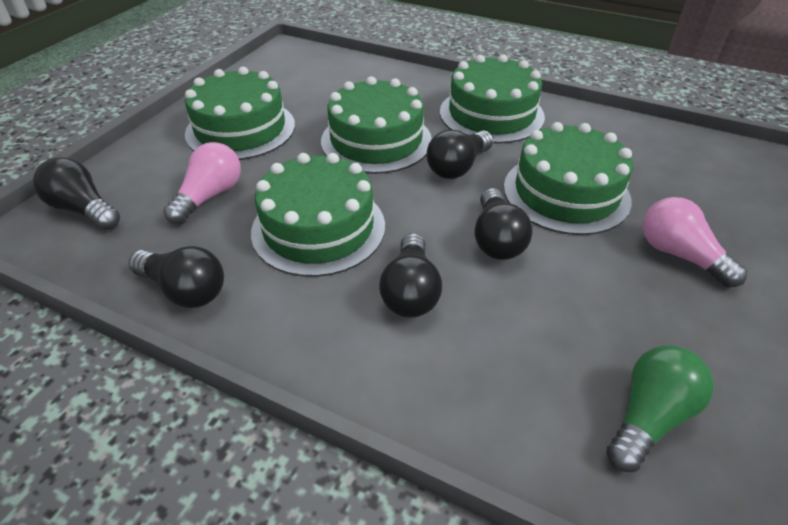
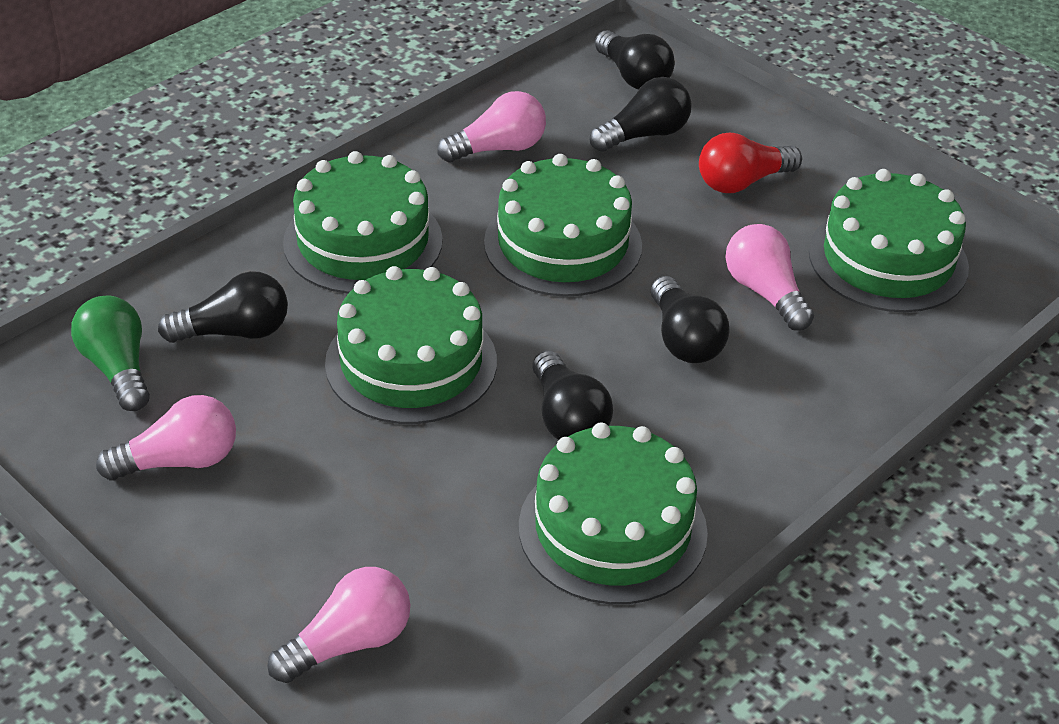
pink light bulb: 2 -> 4
red light bulb: 0 -> 1

